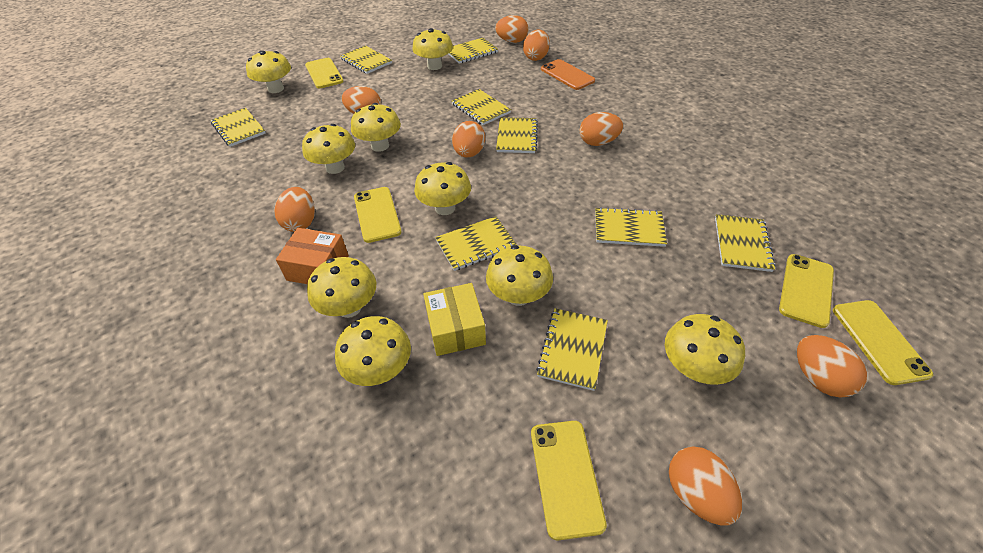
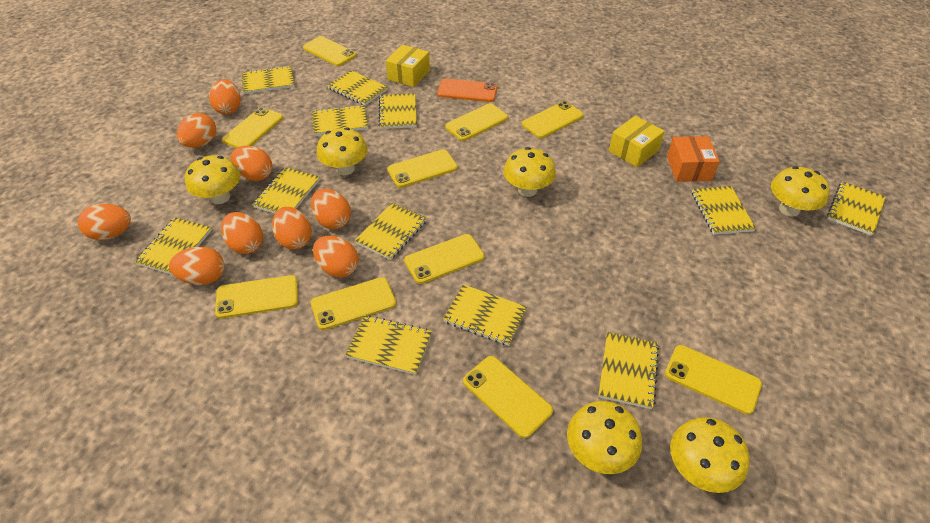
orange egg: 8 -> 9
yellow box: 1 -> 2
yellow mushroom: 9 -> 6
yellow notebook: 9 -> 12
yellow phone: 5 -> 10

